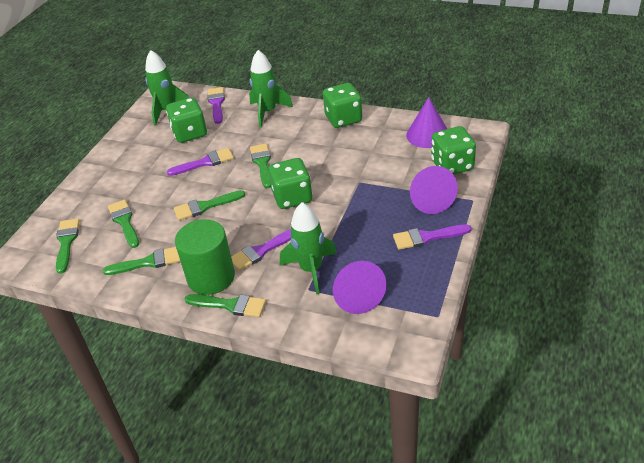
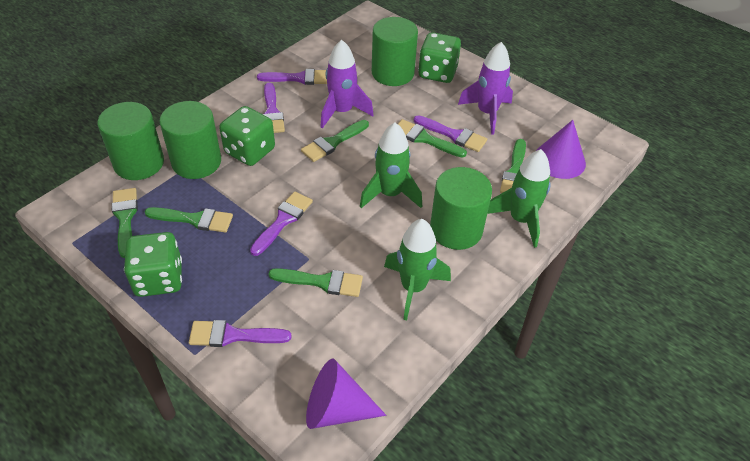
green cylinder: 1 -> 4
green dice: 4 -> 3
purple brush: 4 -> 5
purple cone: 3 -> 2
purple rocket: 0 -> 2

